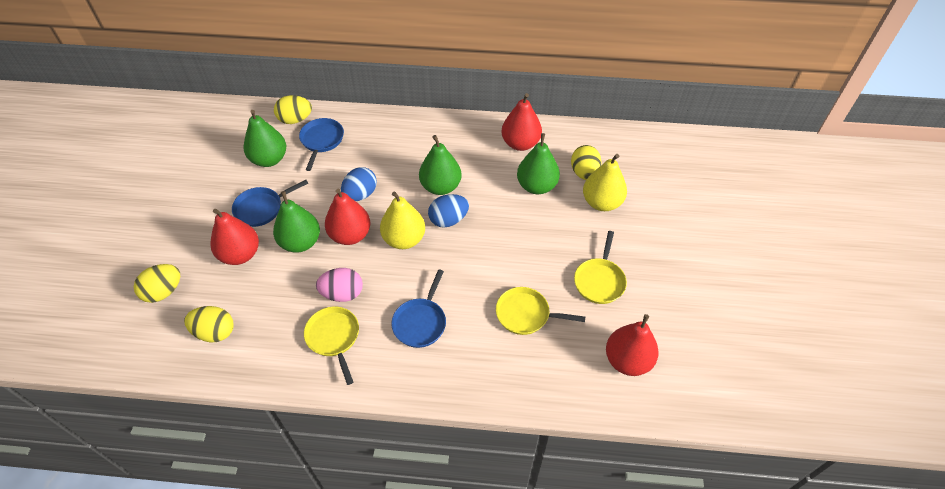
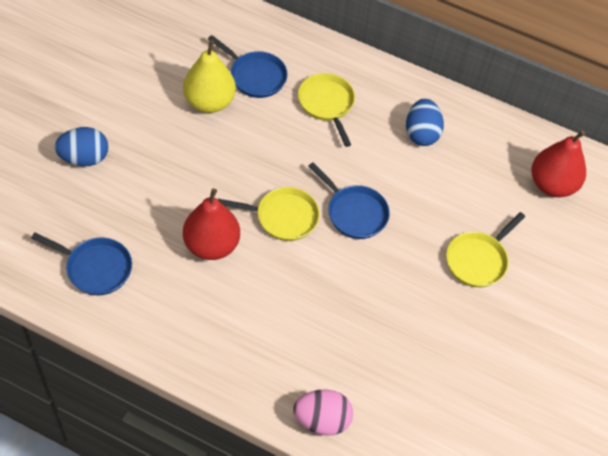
green pear: 4 -> 0
red pear: 4 -> 2
yellow egg: 4 -> 0
yellow pear: 2 -> 1

